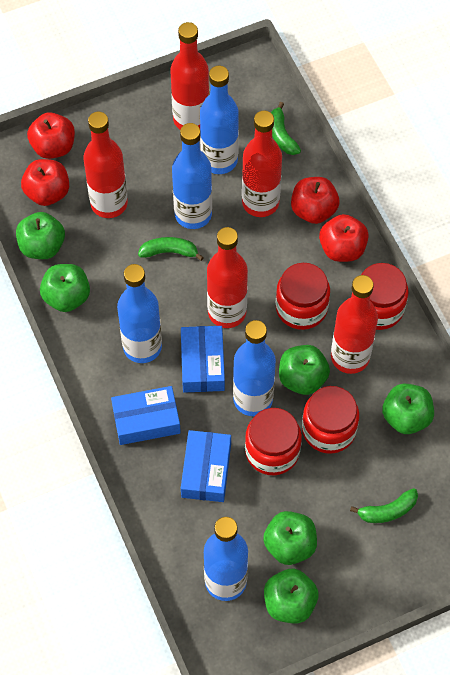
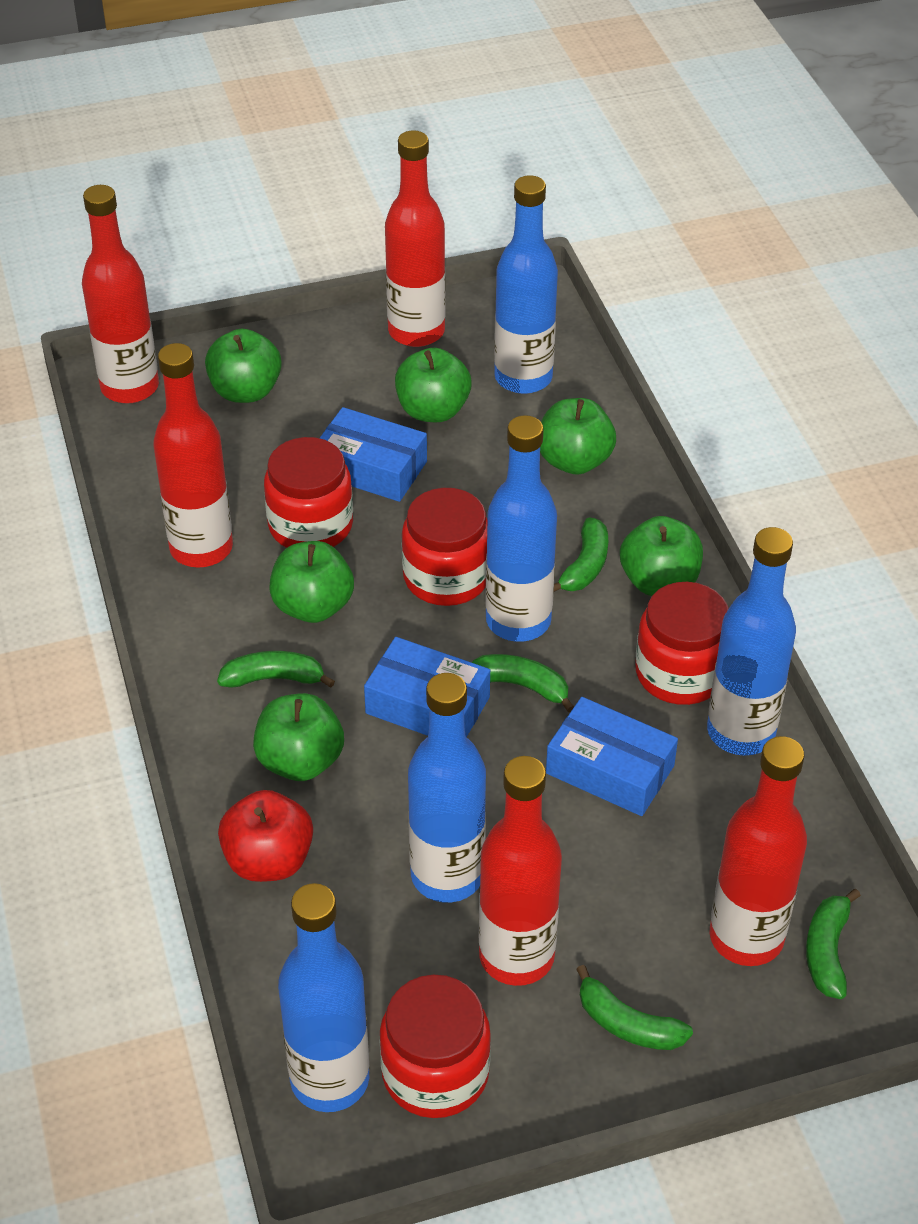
green banana: 3 -> 5
red apple: 4 -> 1

